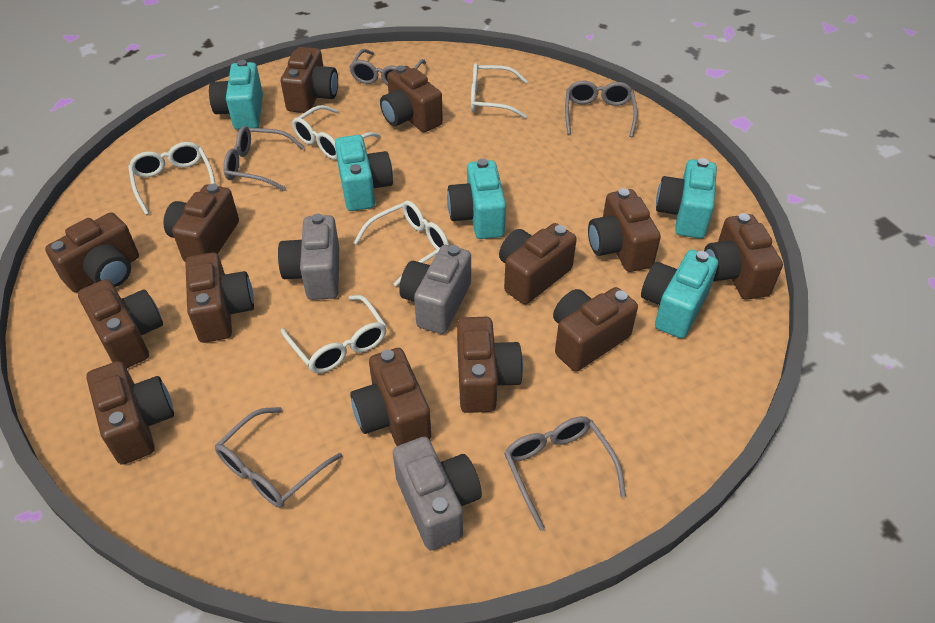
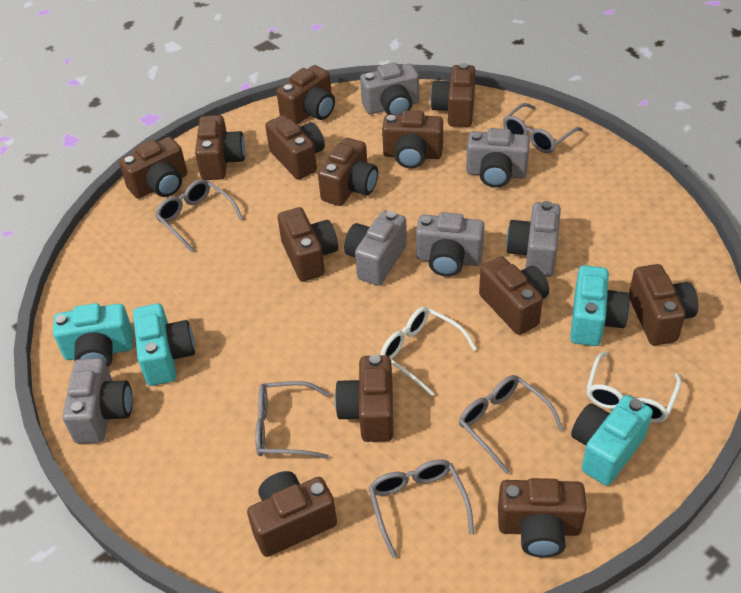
grey camera: 3 -> 6
turquoise camera: 5 -> 4
white glasses: 5 -> 2

